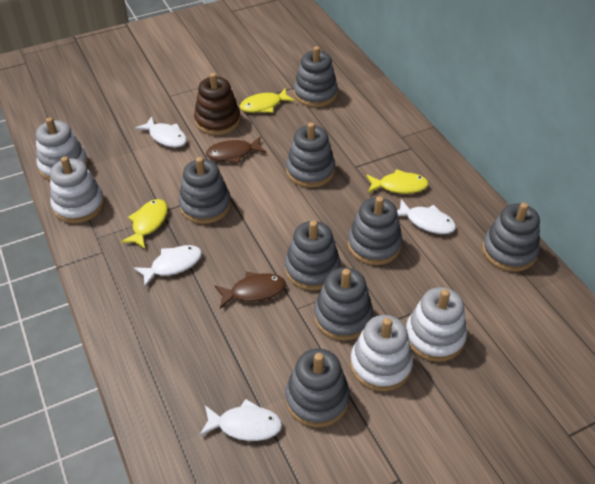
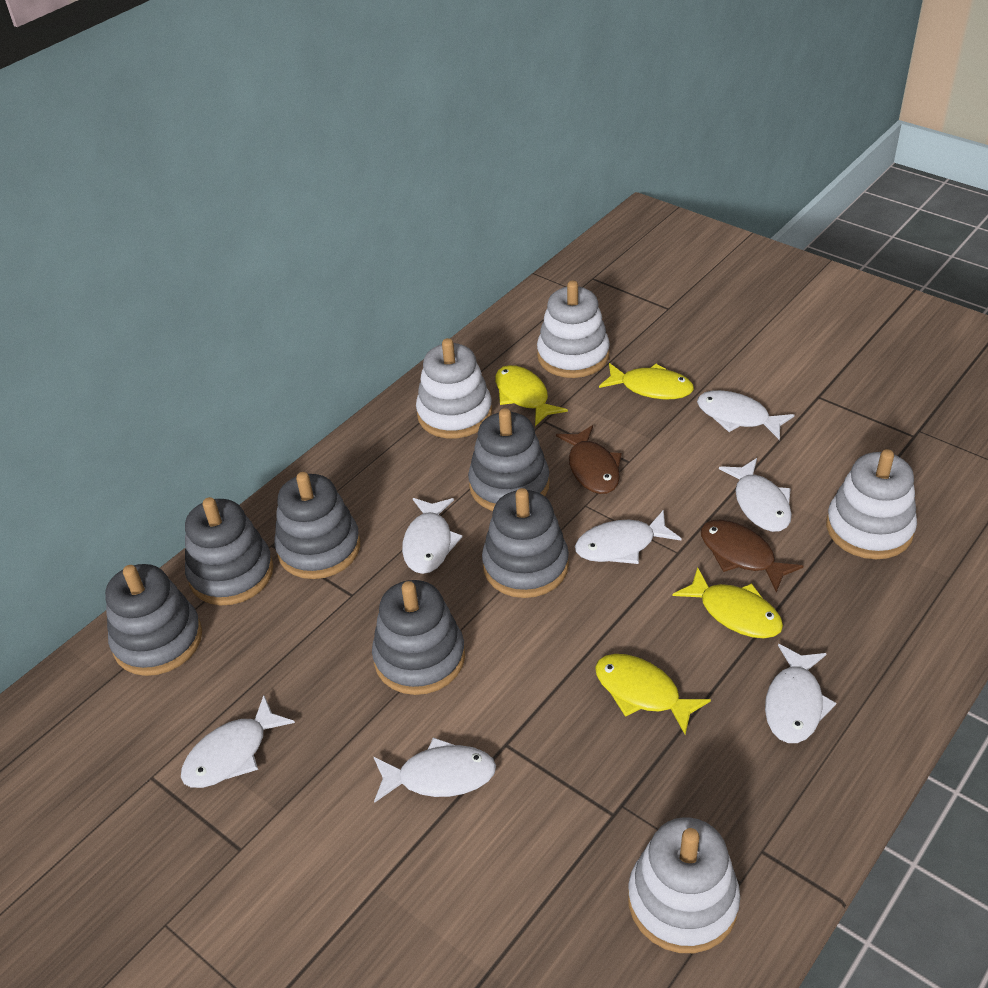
brown stacking toy: 1 -> 0
grey stacking toy: 8 -> 6
white fish: 4 -> 7
yellow fish: 3 -> 4

